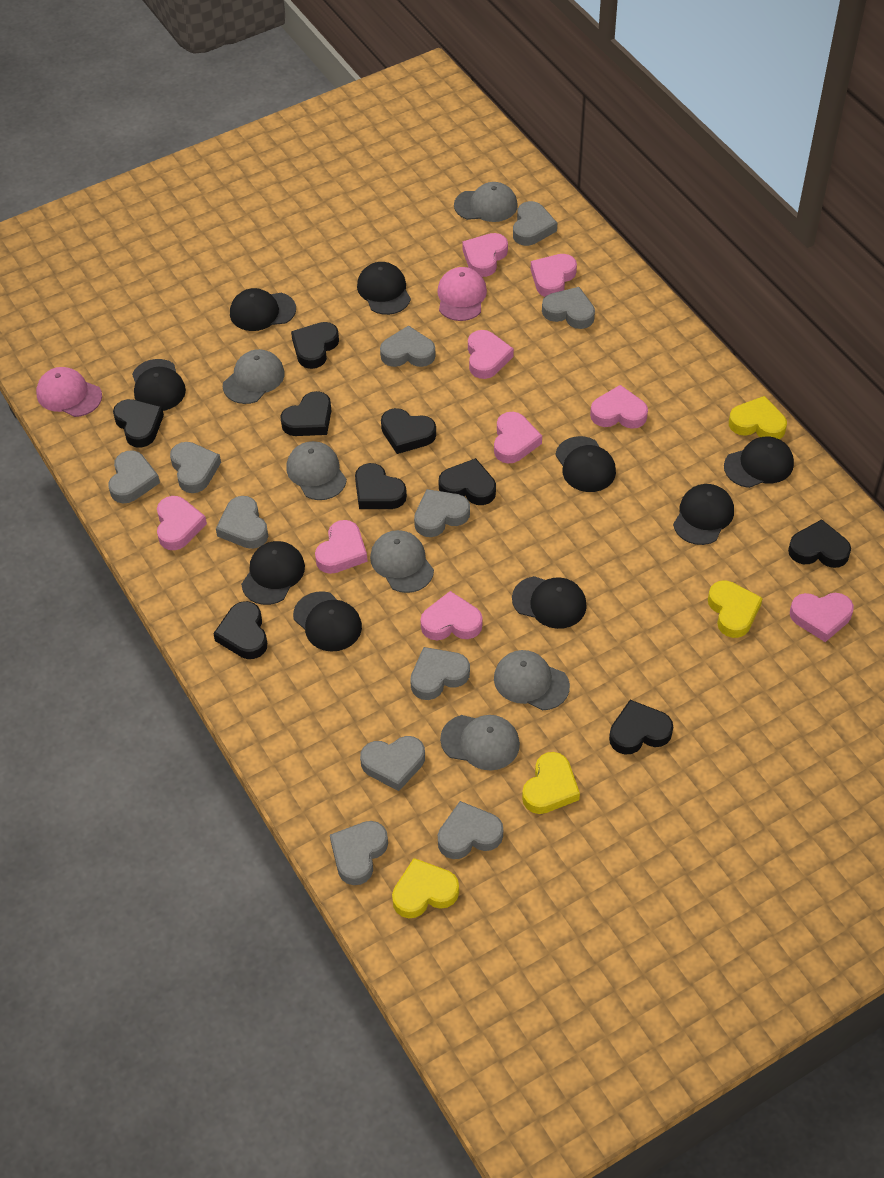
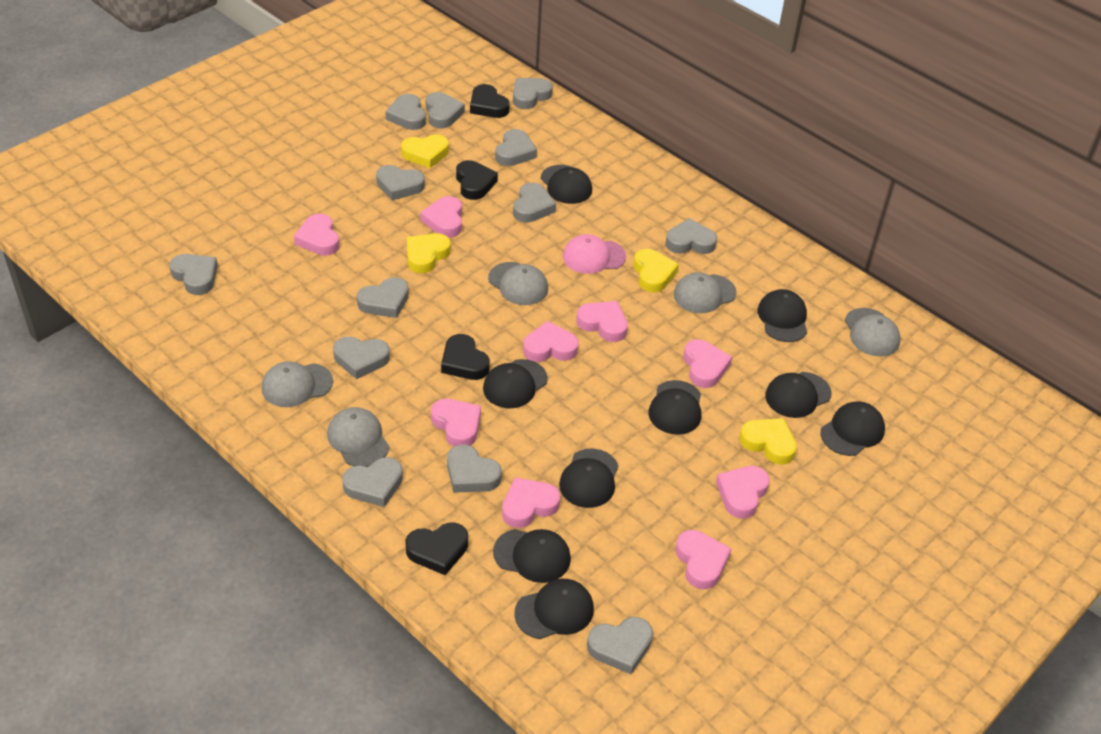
black heart: 9 -> 4
grey cap: 6 -> 5
grey heart: 11 -> 13
pink cap: 2 -> 1

